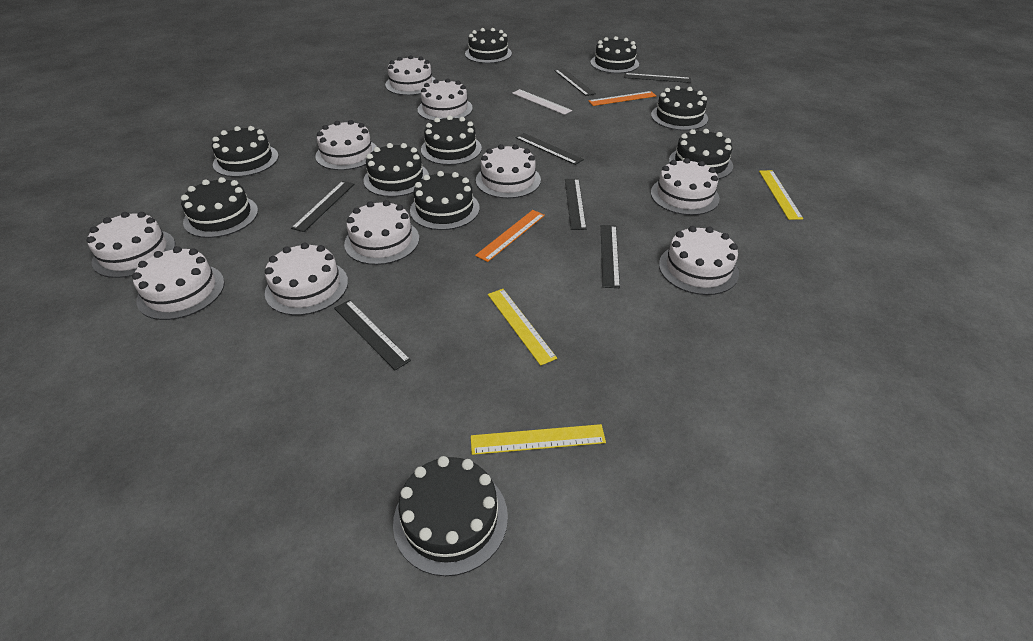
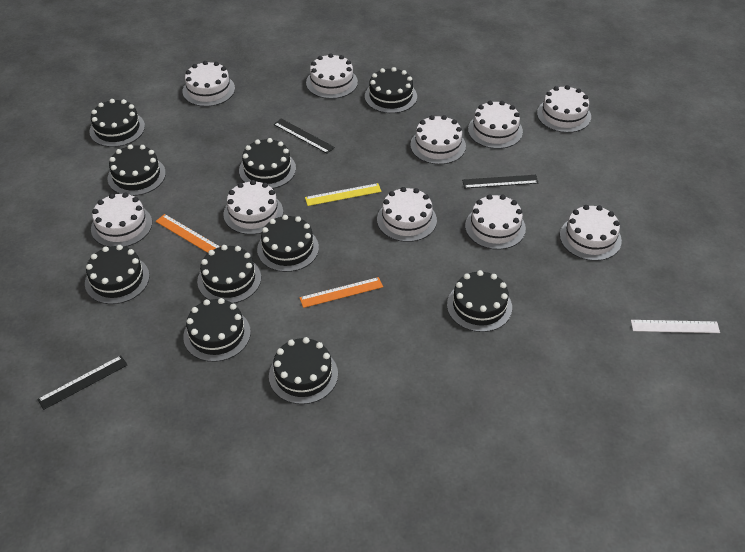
black ruler: 7 -> 3
yellow ruler: 3 -> 1

